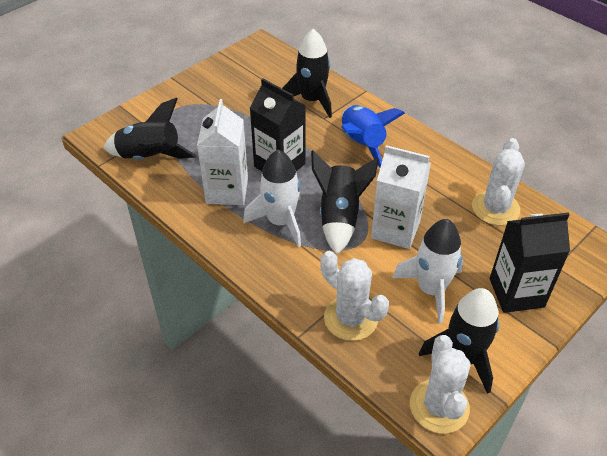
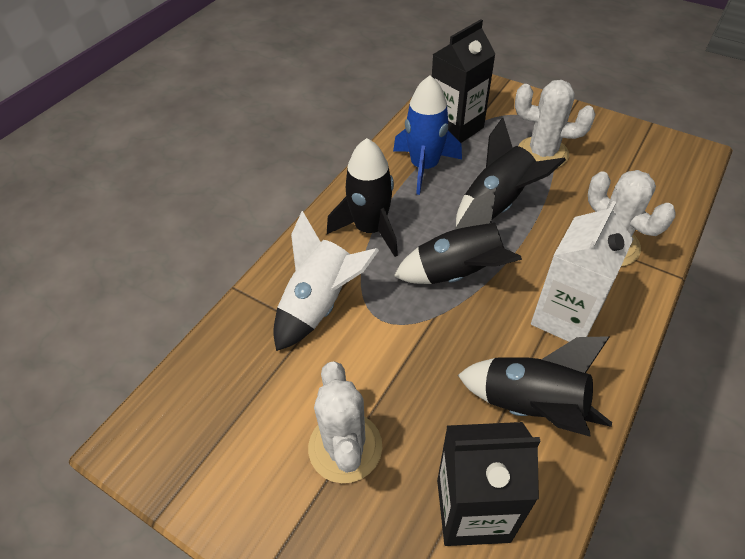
white carton: 2 -> 1
white rocket: 2 -> 1

